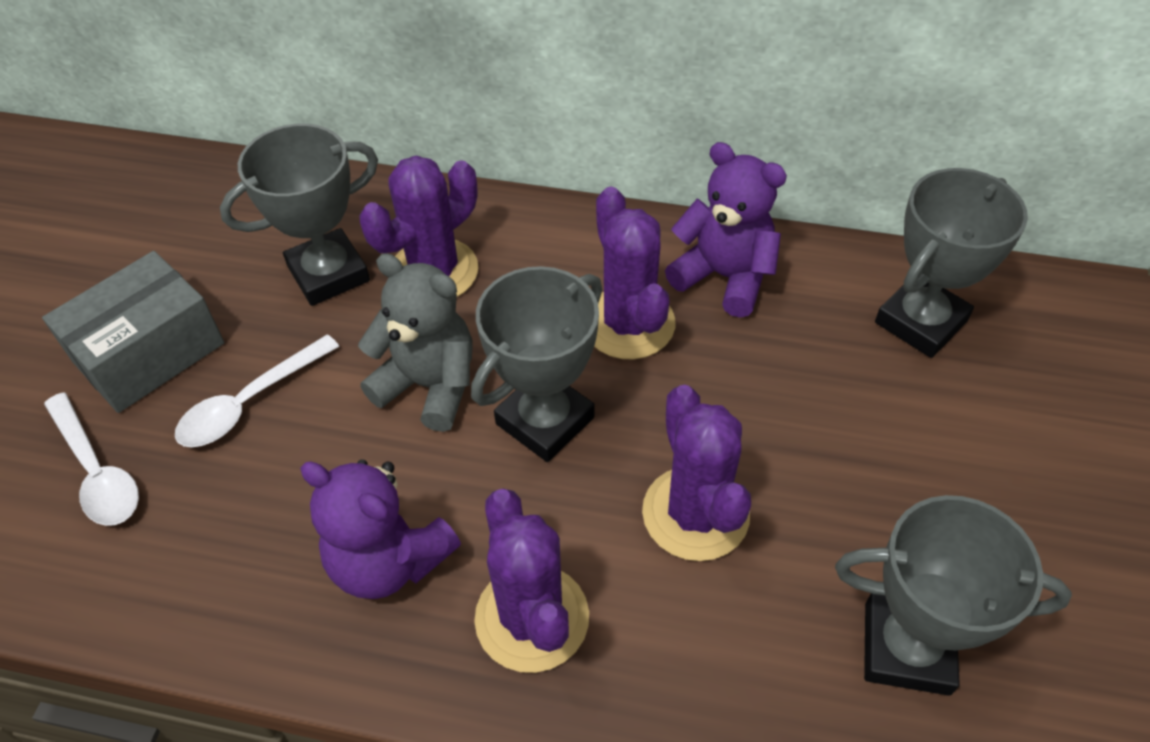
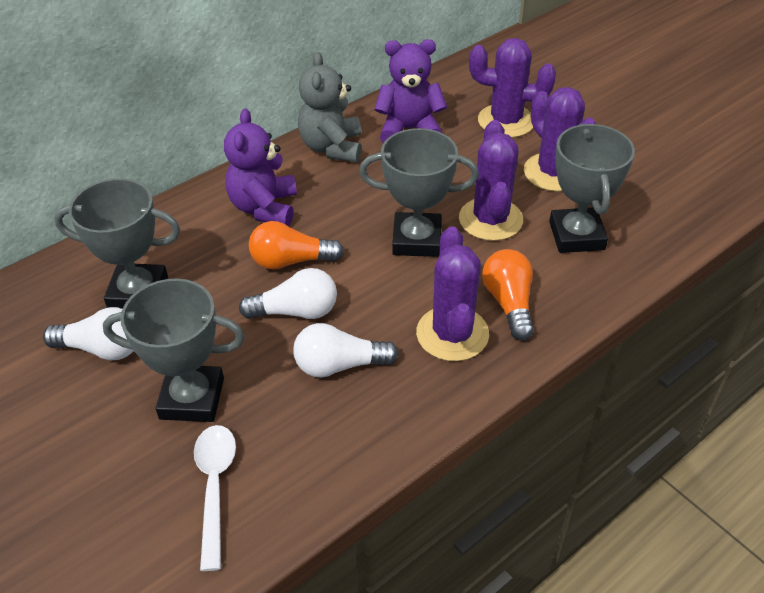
grey box: 1 -> 0
orange light bulb: 0 -> 2
white light bulb: 0 -> 3
white spoon: 2 -> 1

